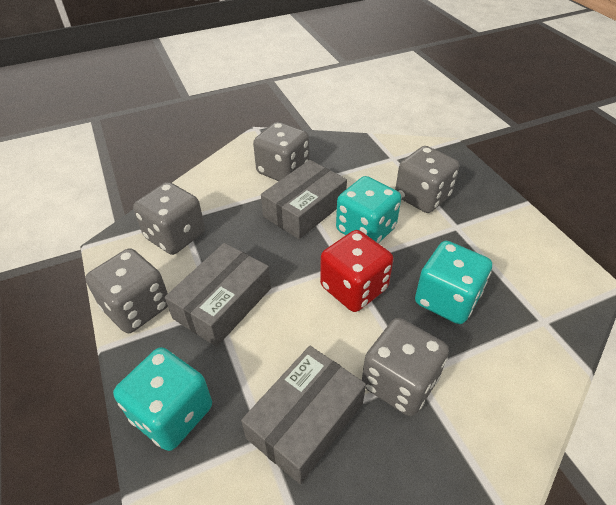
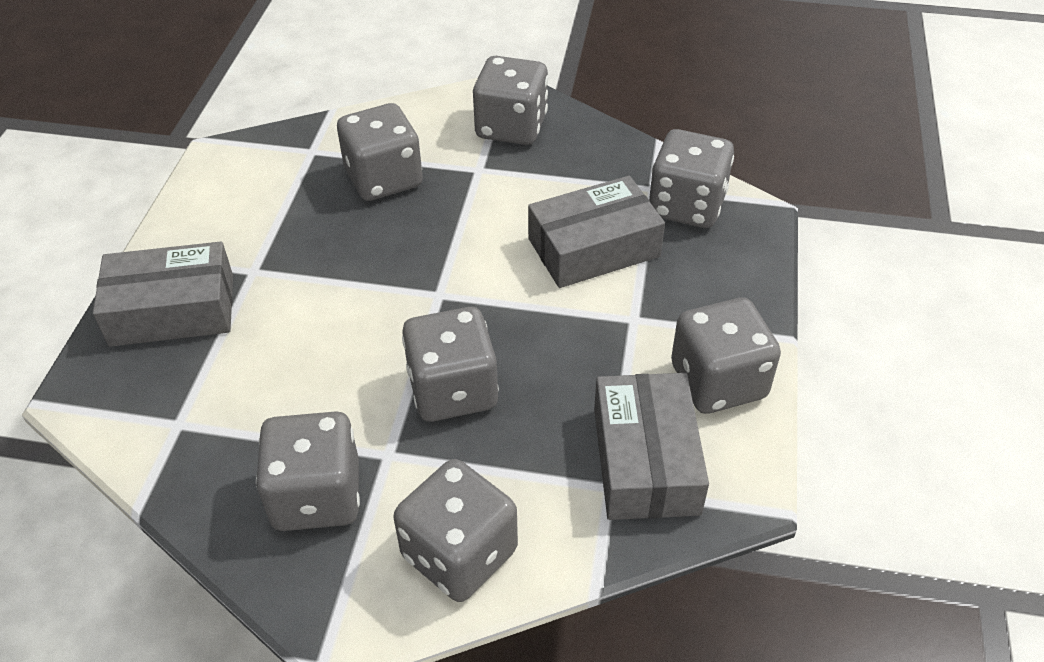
grey dice: 5 -> 7
red dice: 1 -> 0
turquoise dice: 3 -> 0

